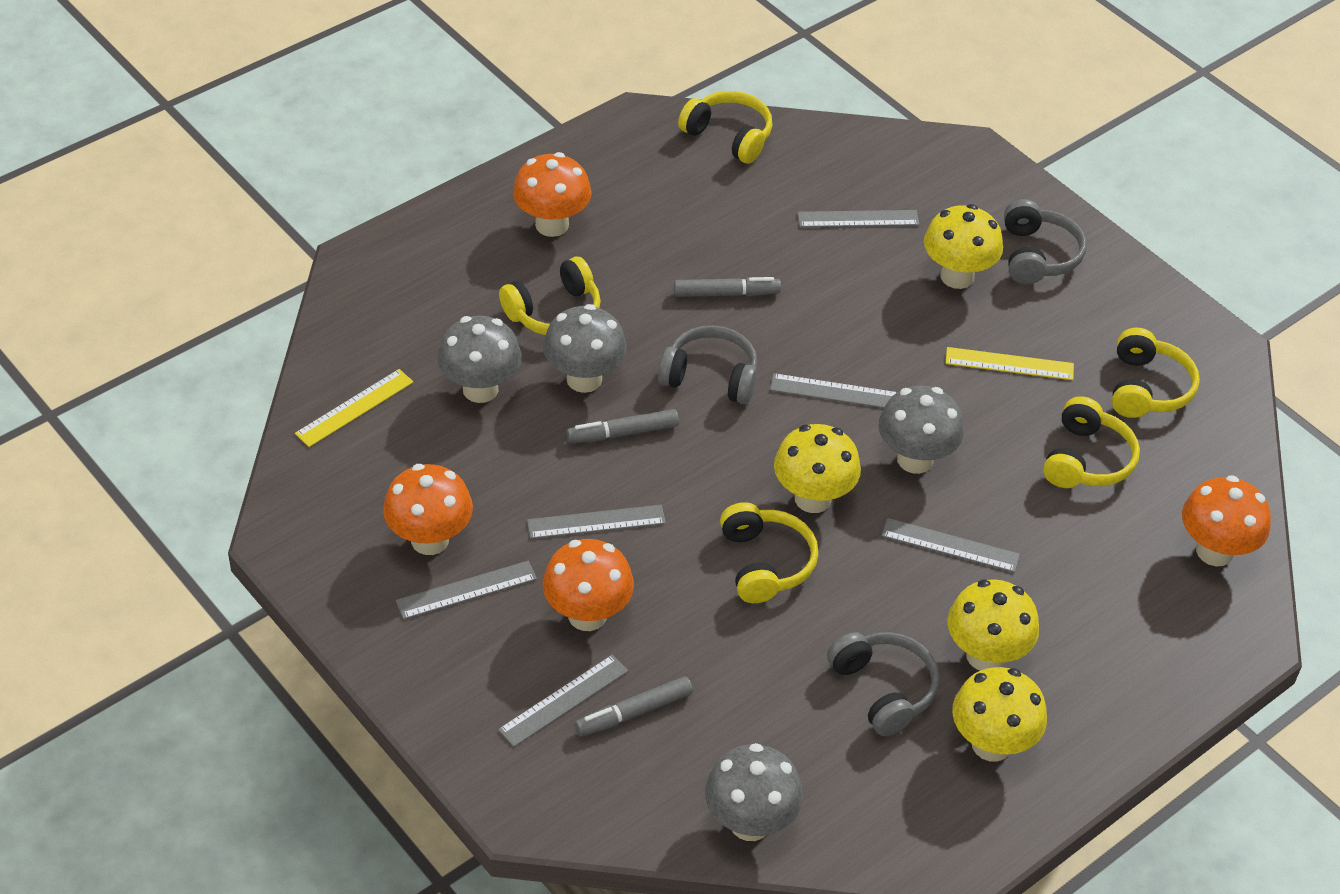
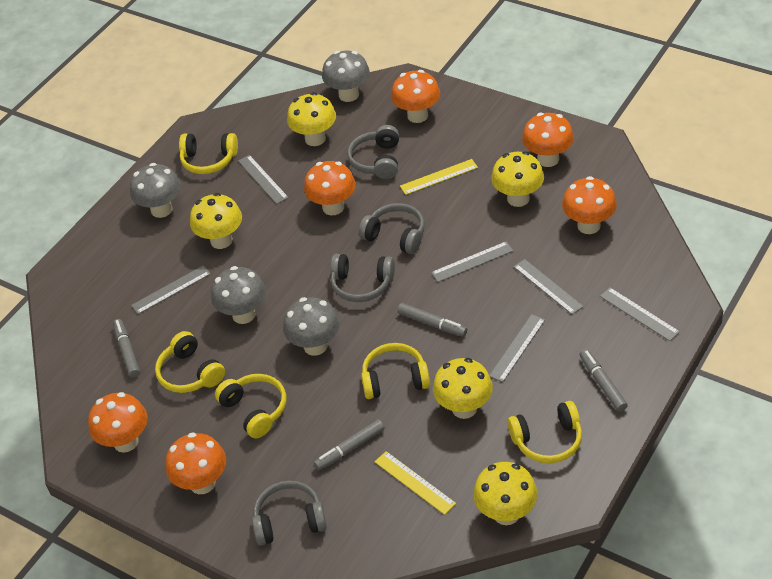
grey headphones: 3 -> 4
grey marker: 3 -> 4
orange mushroom: 4 -> 6
yellow mushroom: 4 -> 5

